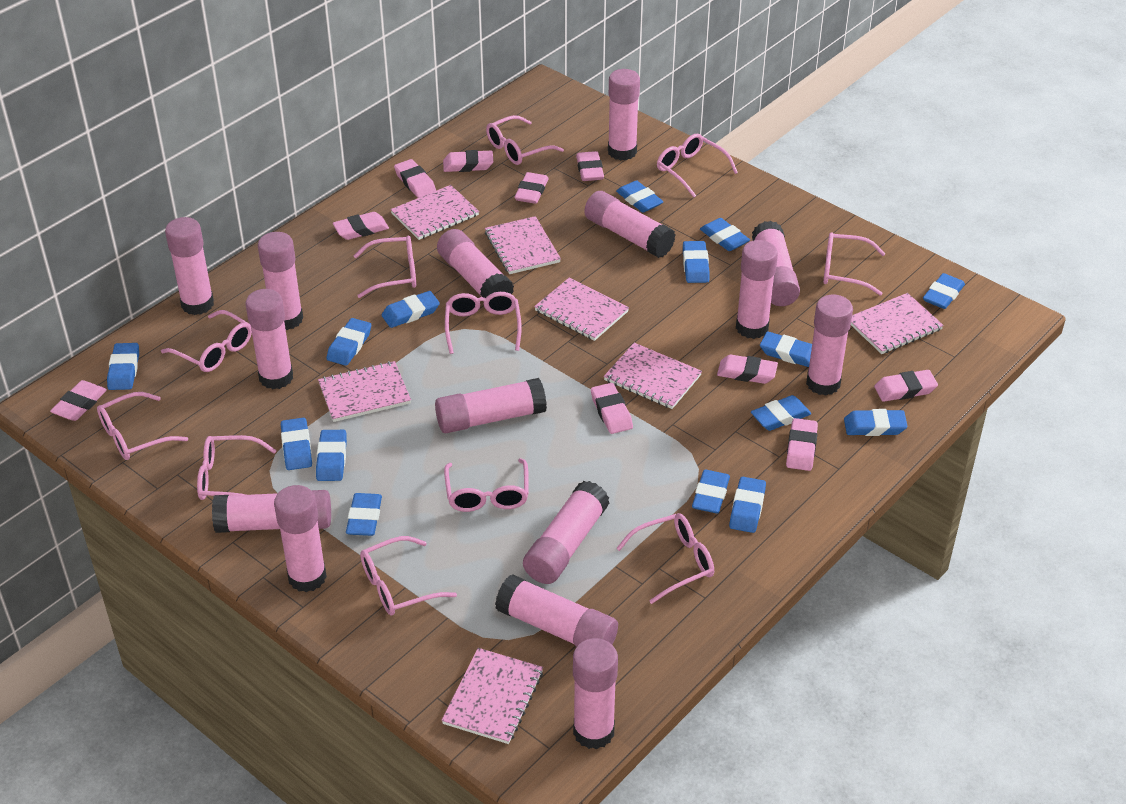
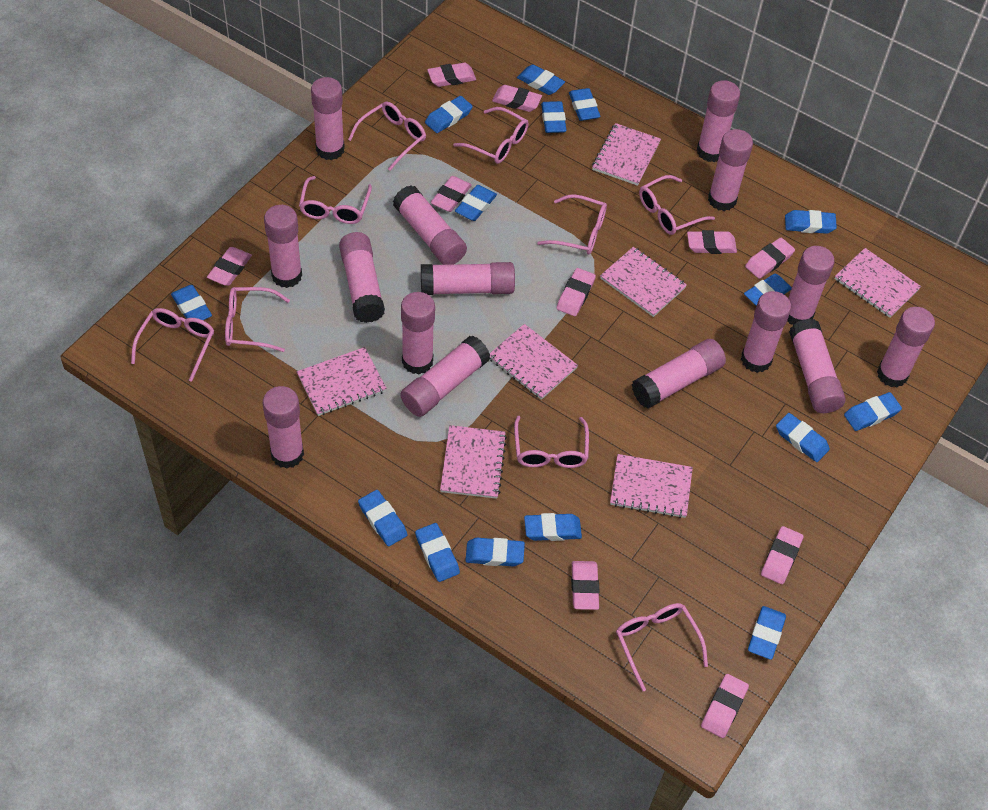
pink glasses: 11 -> 9

